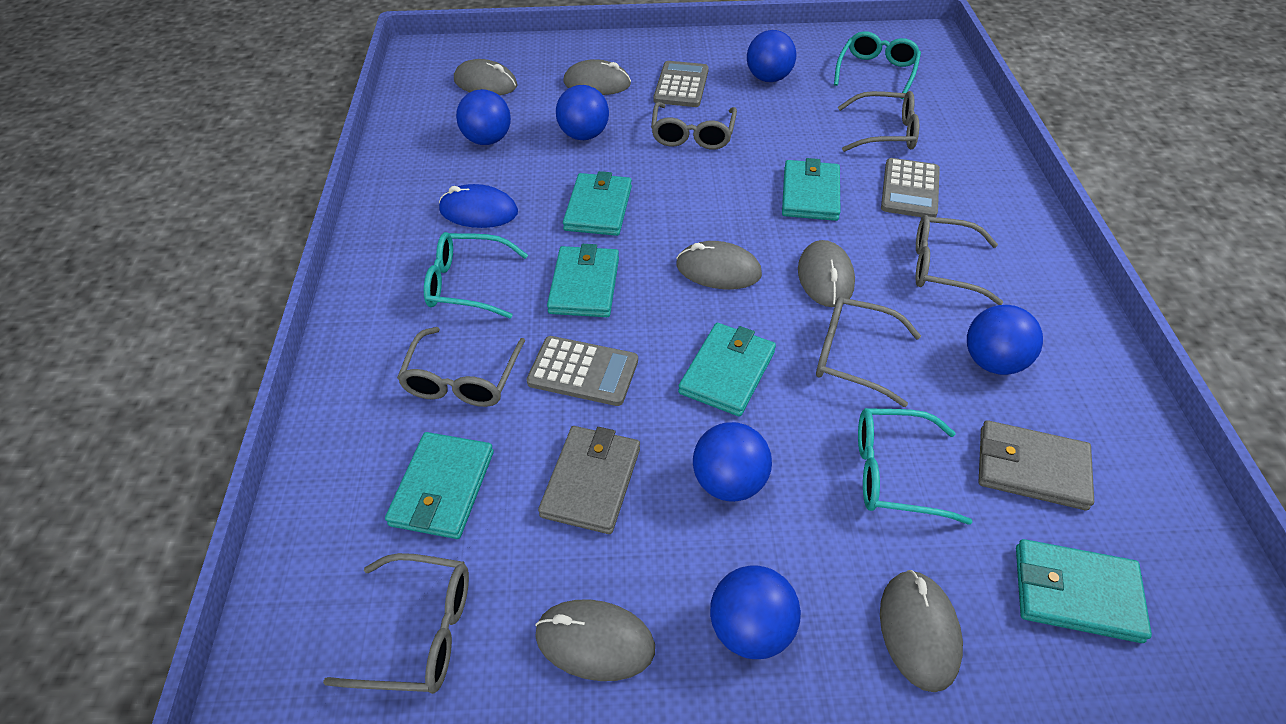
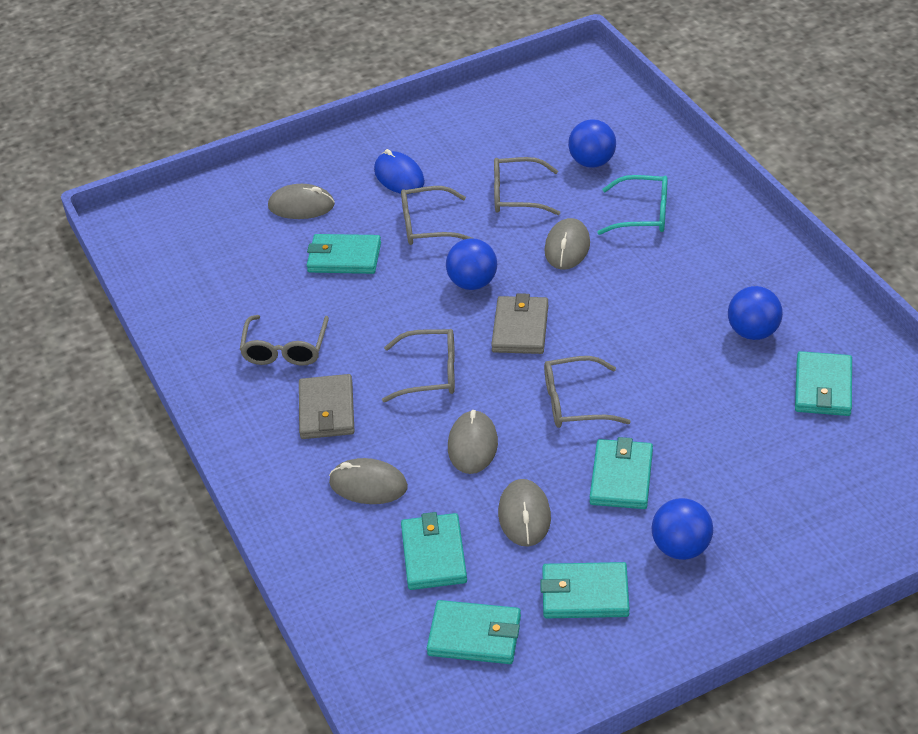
blue ball: 6 -> 4
grey calculator: 3 -> 0
grey glasses: 6 -> 5
grey mouse: 6 -> 5
turquoise glasses: 3 -> 1

